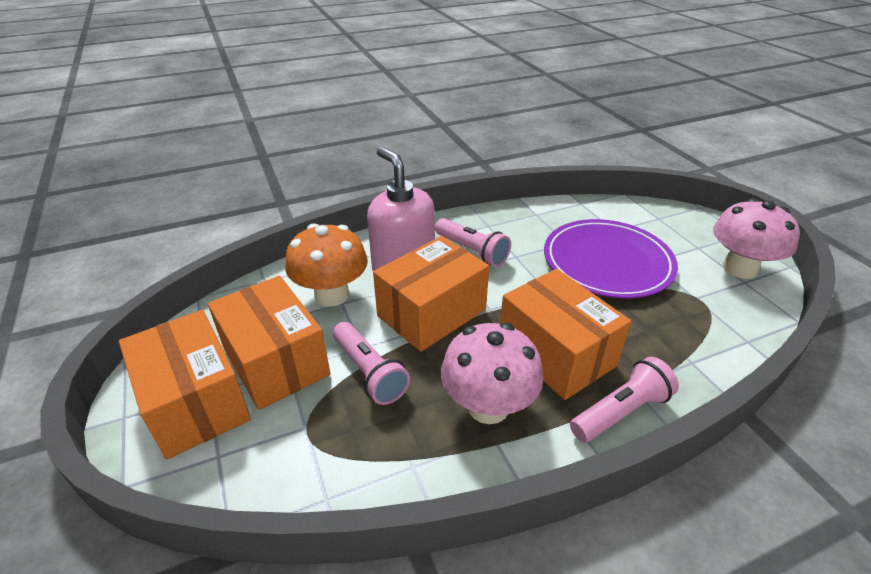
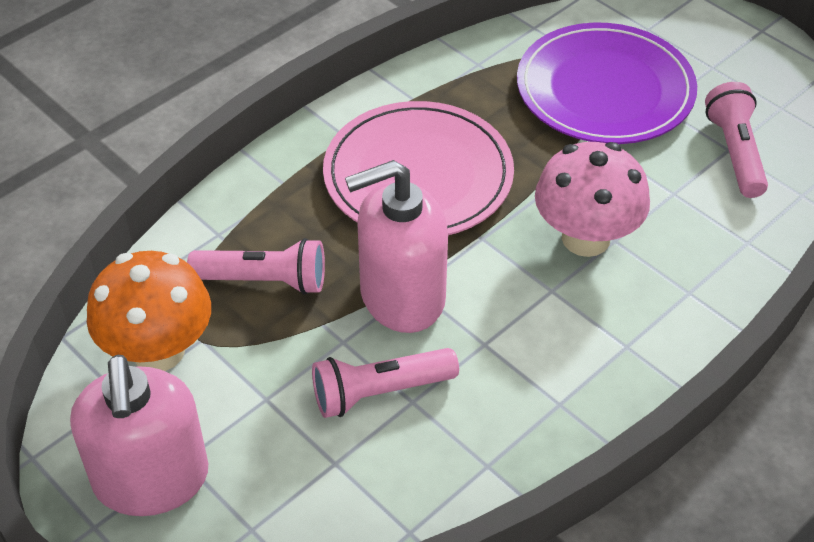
orange box: 4 -> 0
pink mushroom: 2 -> 1
pink plate: 0 -> 1
pink soap dispenser: 1 -> 2

